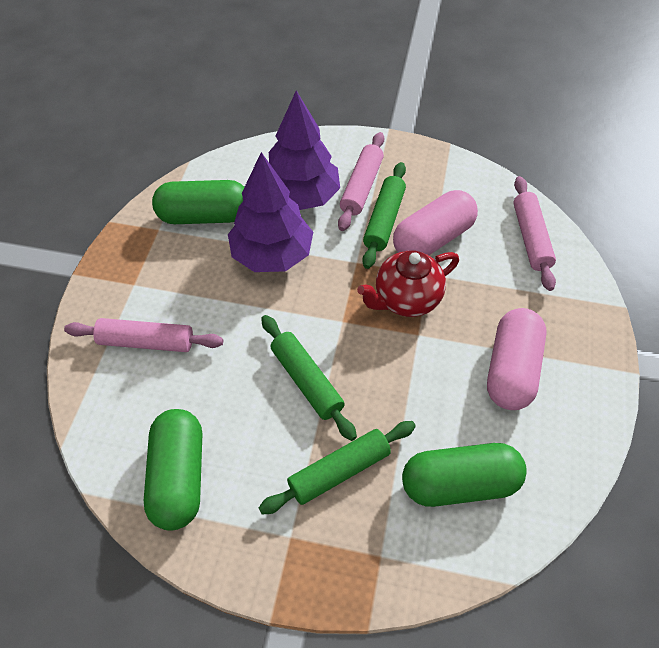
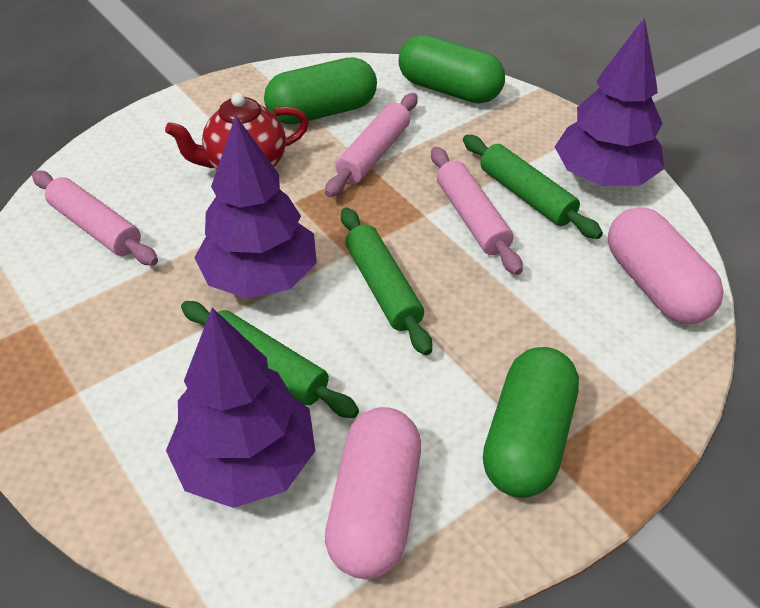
purple tree: 2 -> 3

